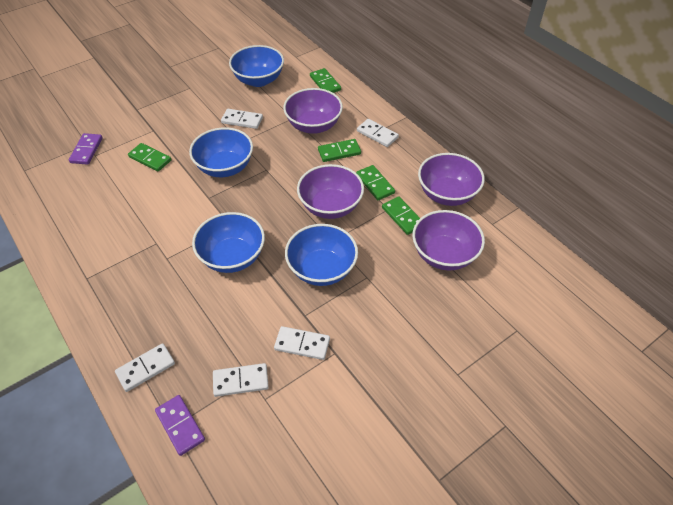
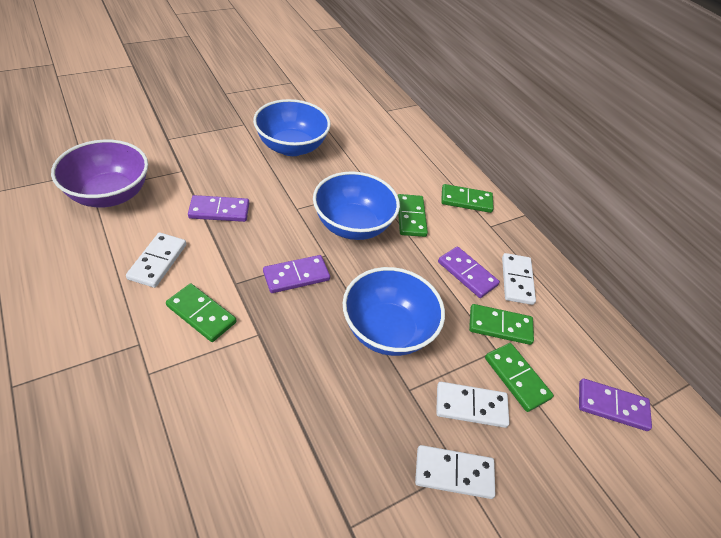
blue bowl: 4 -> 3
purple bowl: 4 -> 1
purple domino: 2 -> 4
white domino: 5 -> 4

